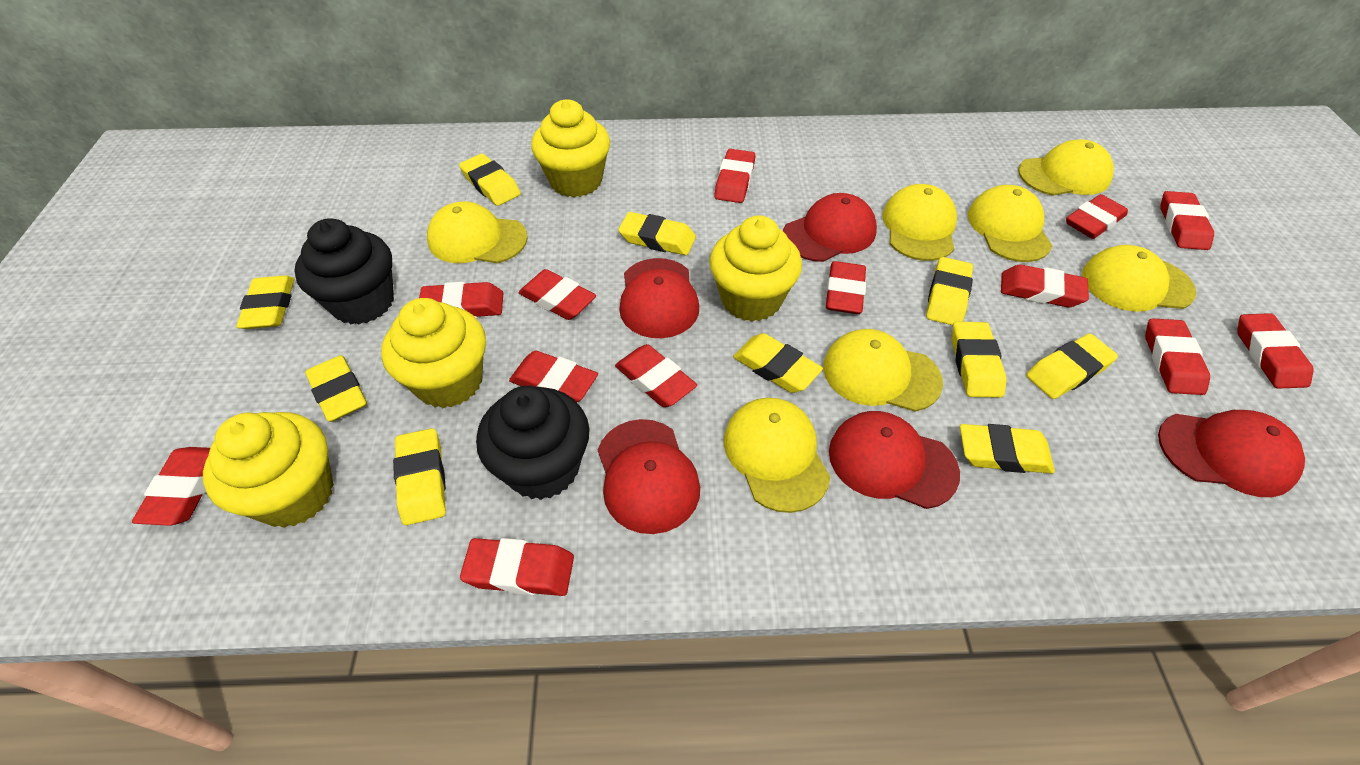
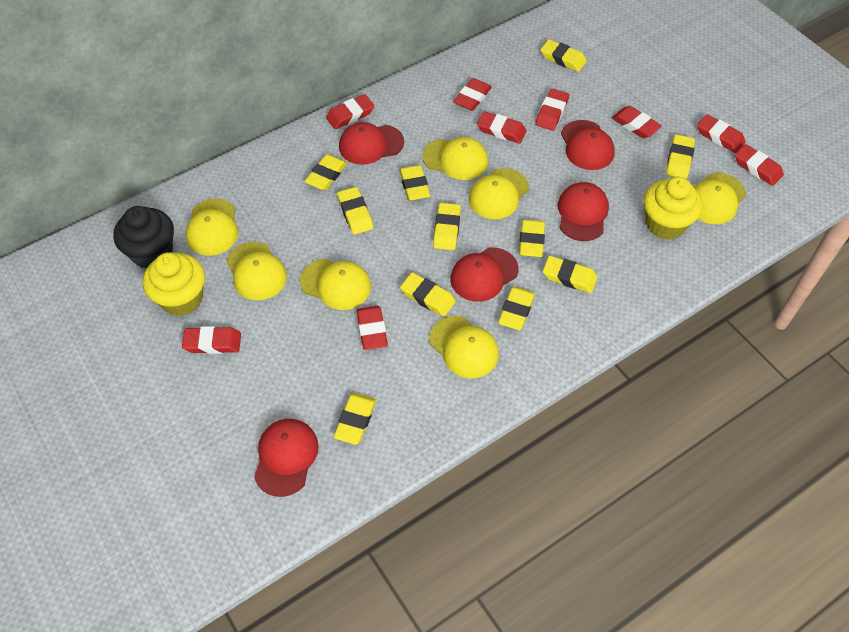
black cupcake: 2 -> 1
red eraser: 13 -> 9
yellow cupcake: 4 -> 2
yellow eraser: 10 -> 11

